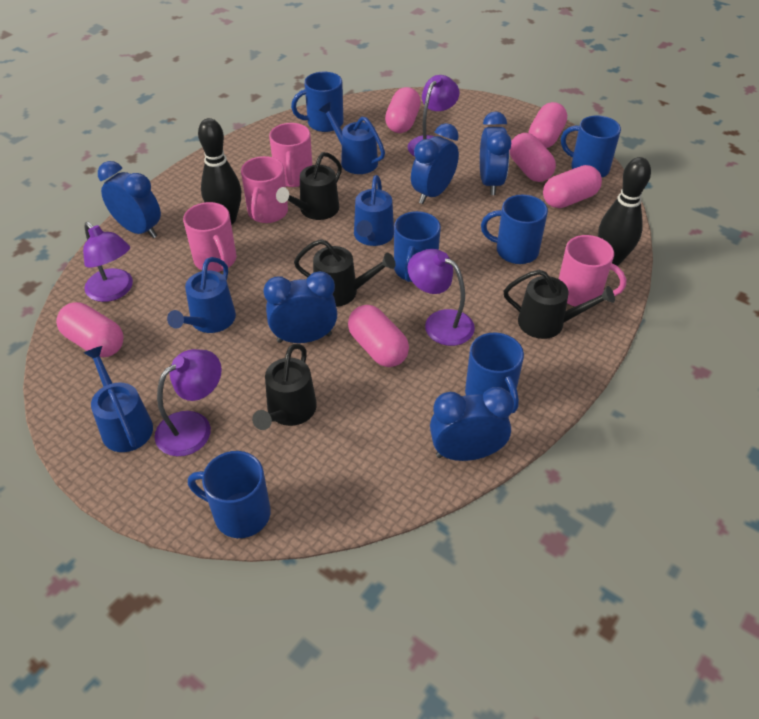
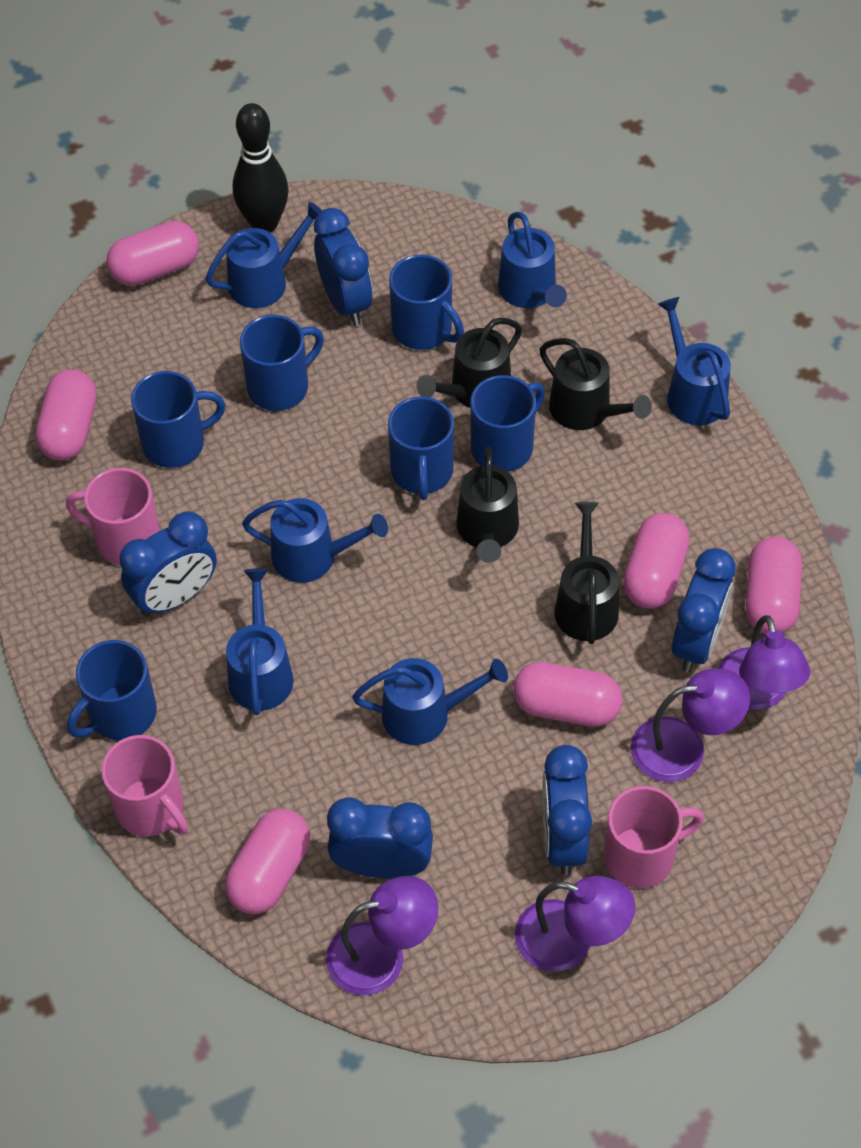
black bowling pin: 2 -> 1
blue watering can: 4 -> 6
pink mug: 4 -> 3

